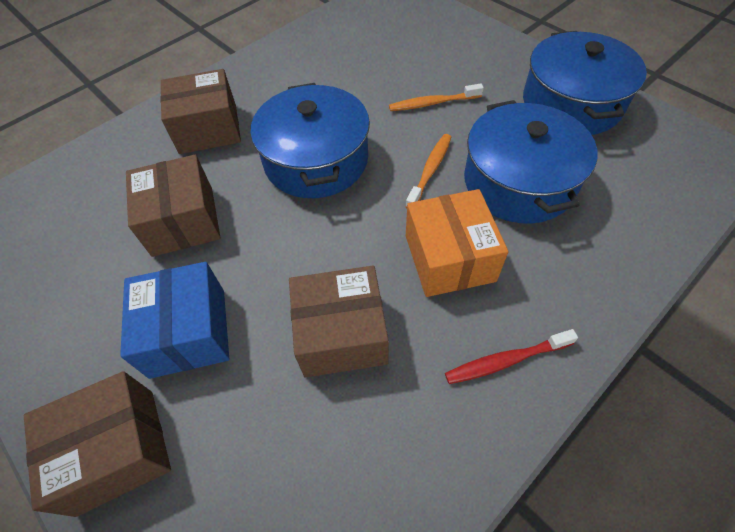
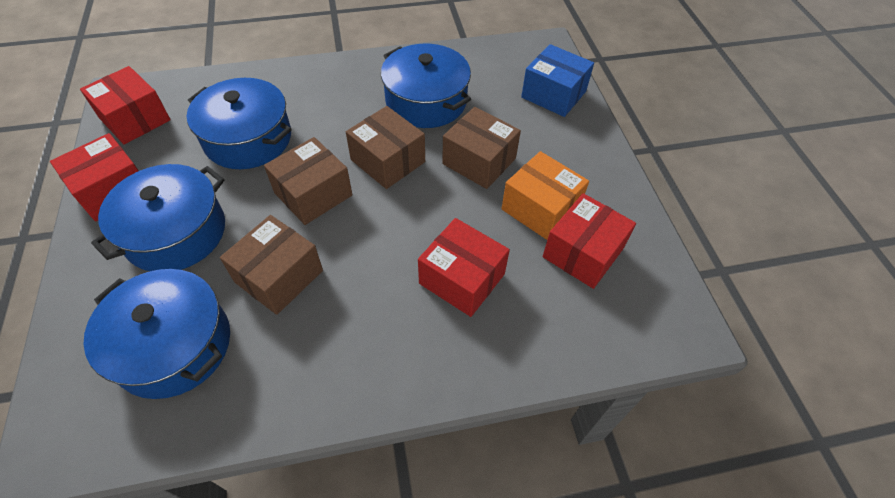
blue pot: 3 -> 4
orange toothbrush: 2 -> 0
red box: 0 -> 4
red toothbrush: 1 -> 0

